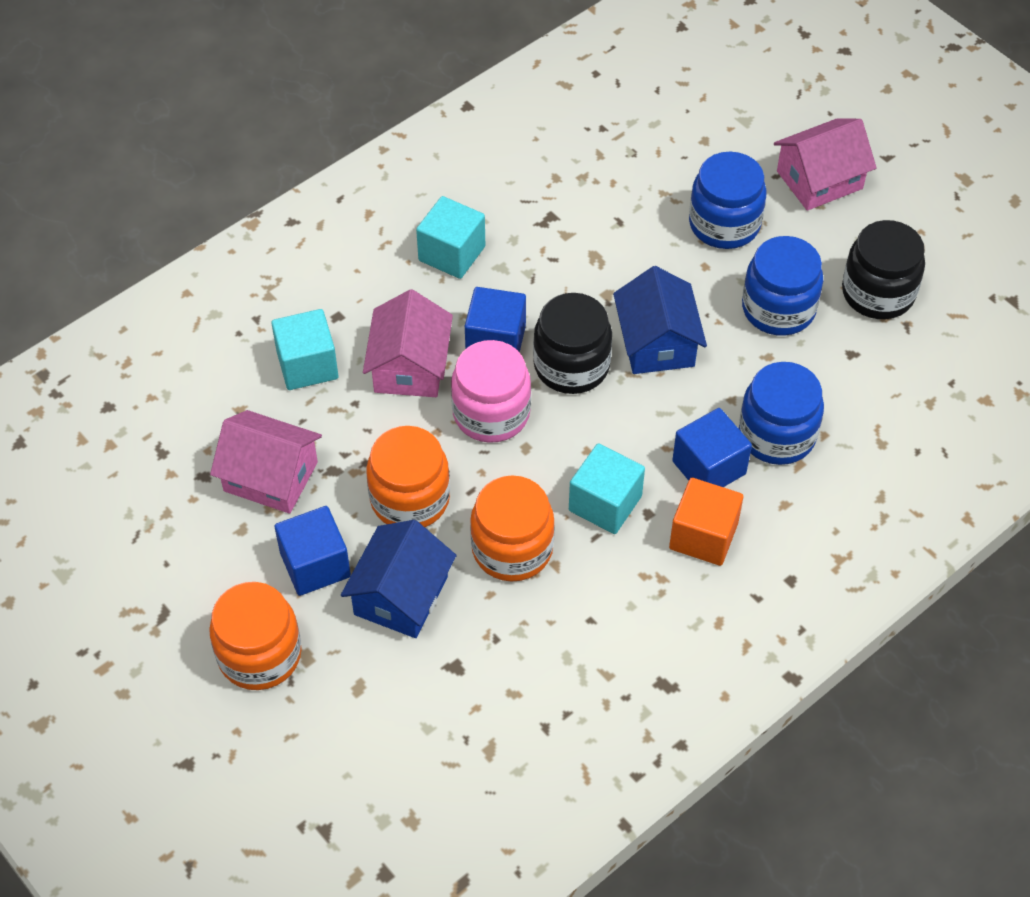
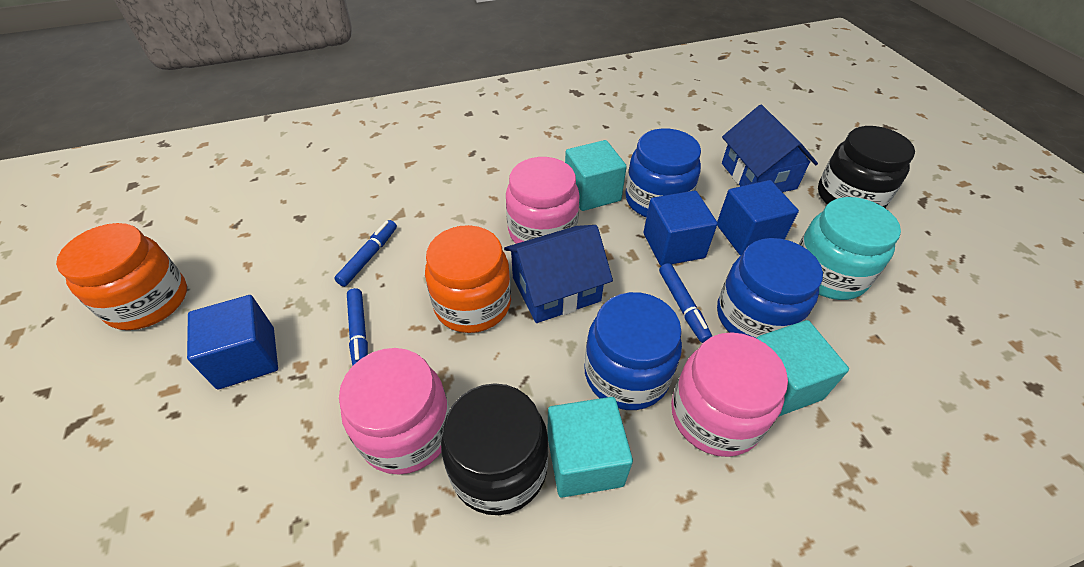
blue marker: 0 -> 3
orange cube: 1 -> 0
orange jar: 3 -> 2
pink house: 3 -> 0
pink jar: 1 -> 3
turquoise jar: 0 -> 1

